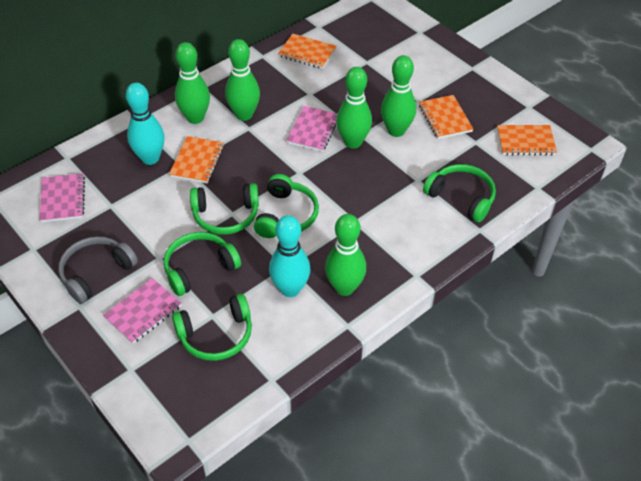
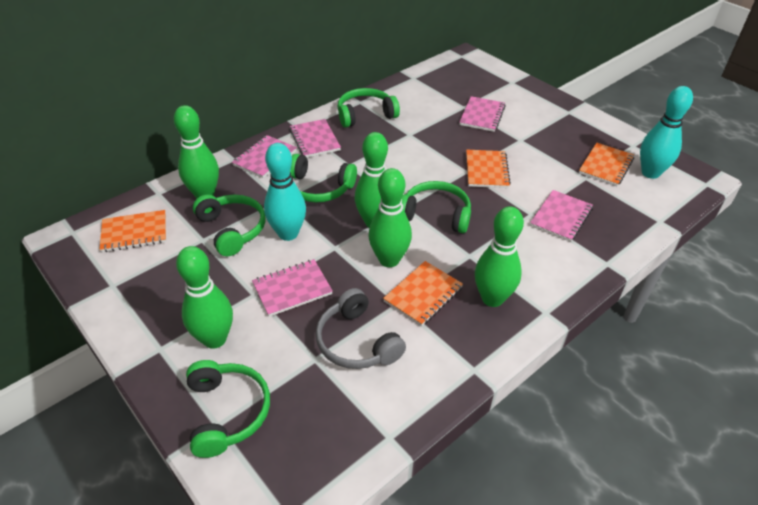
pink notebook: 3 -> 5

